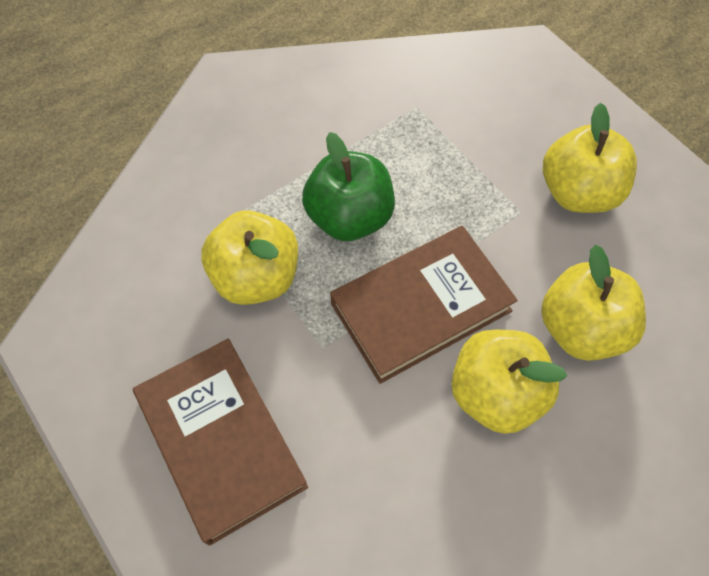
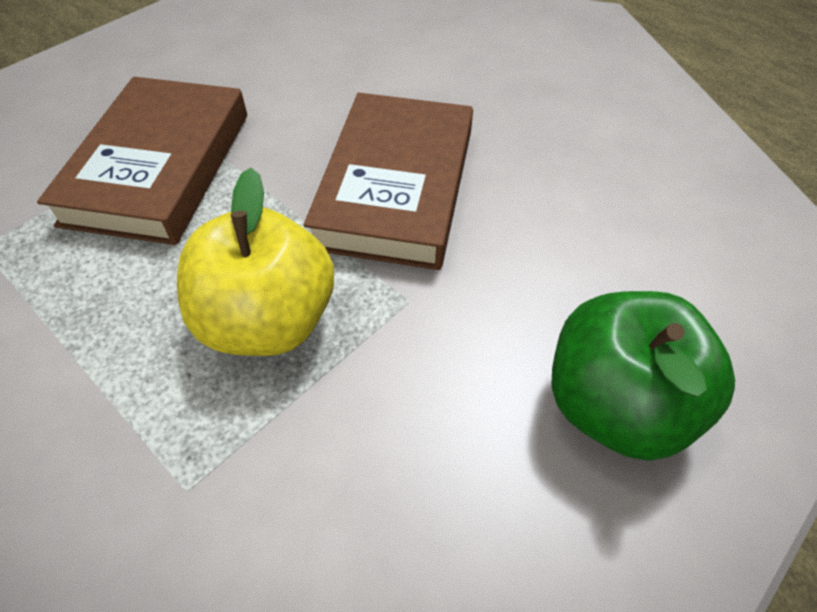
yellow apple: 4 -> 1

